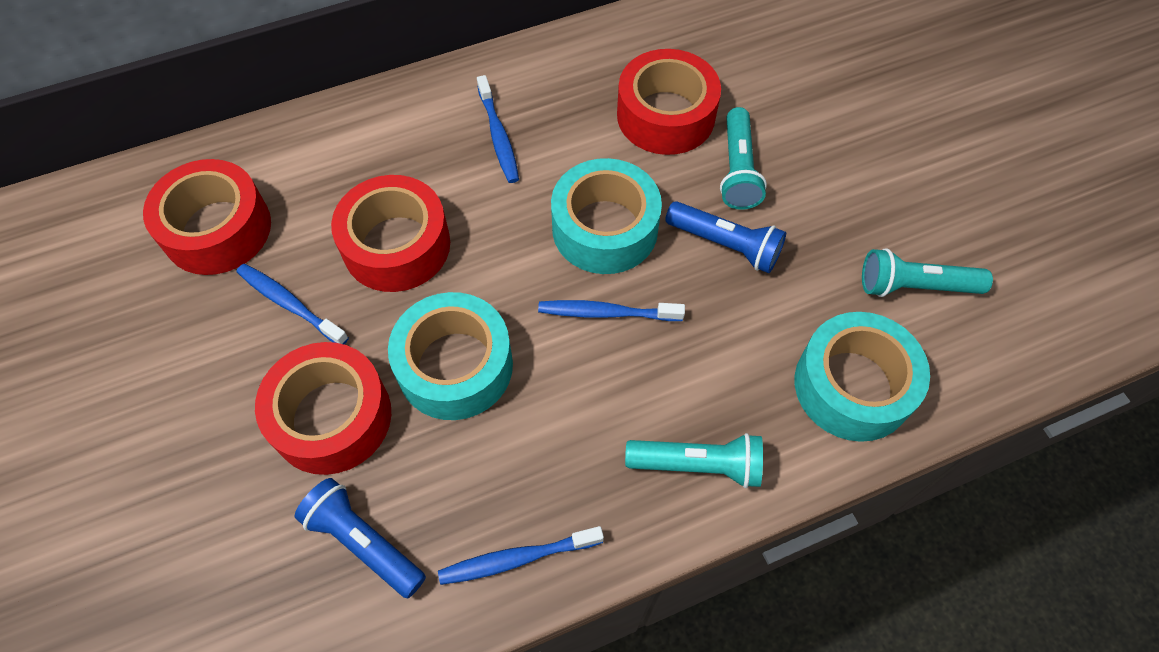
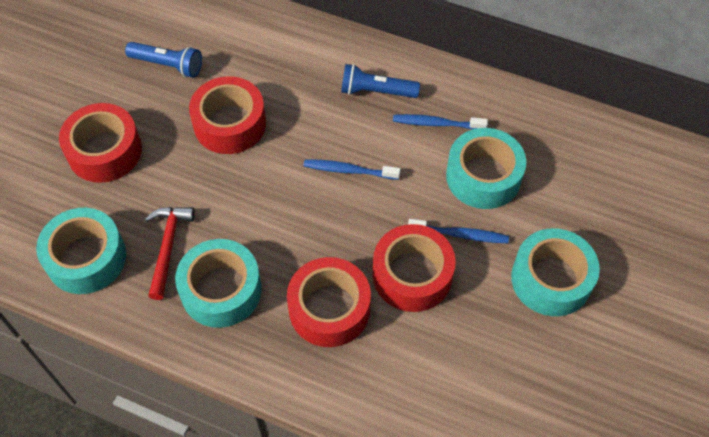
blue toothbrush: 4 -> 3
red hammer: 0 -> 1
turquoise flashlight: 3 -> 0
turquoise tape: 3 -> 4

